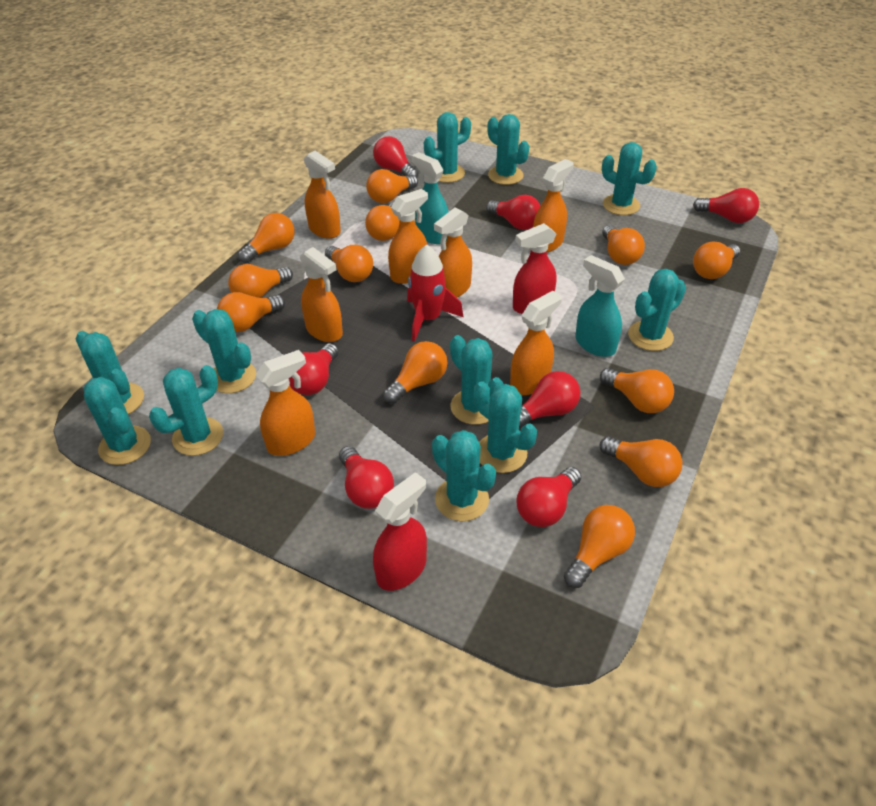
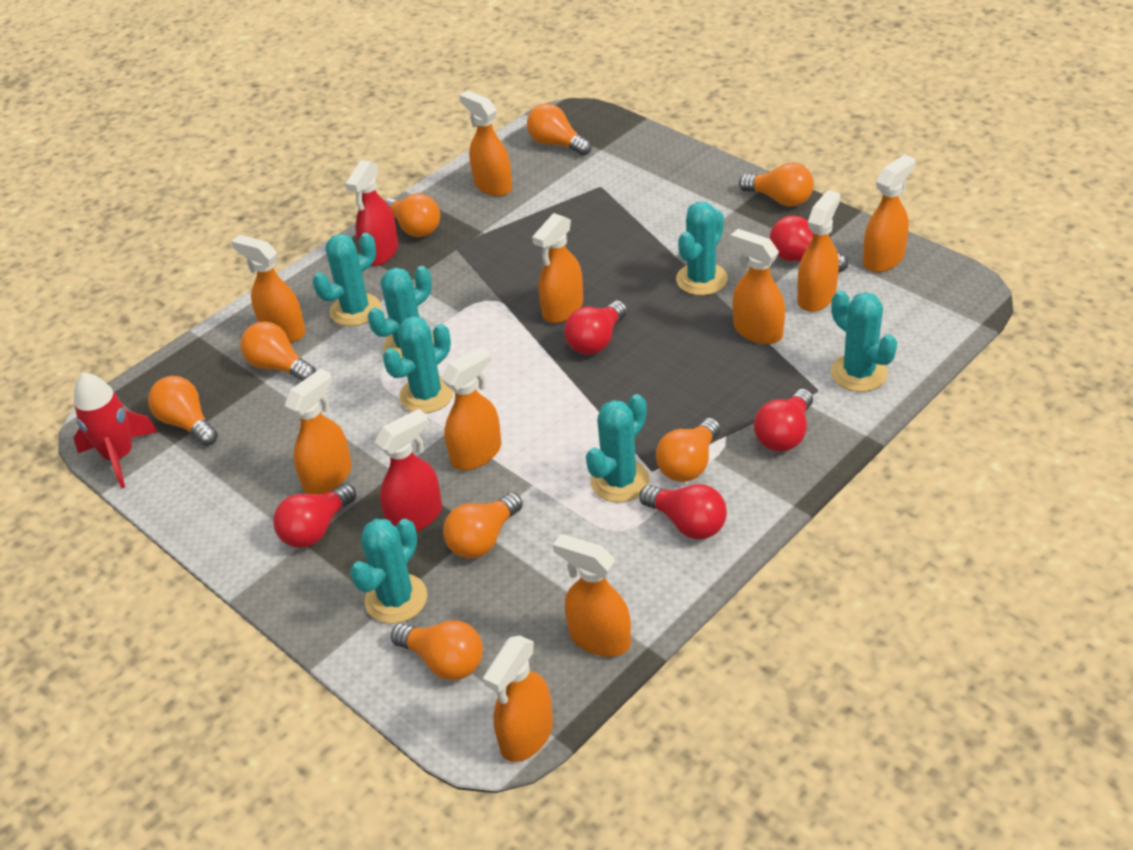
orange light bulb: 12 -> 8
orange spray bottle: 7 -> 10
red light bulb: 7 -> 5
turquoise cactus: 11 -> 7
turquoise spray bottle: 2 -> 0

